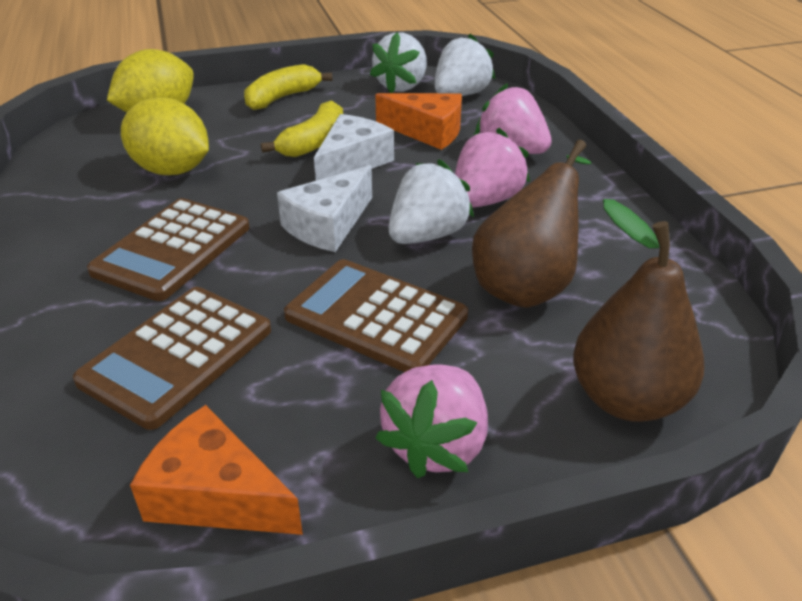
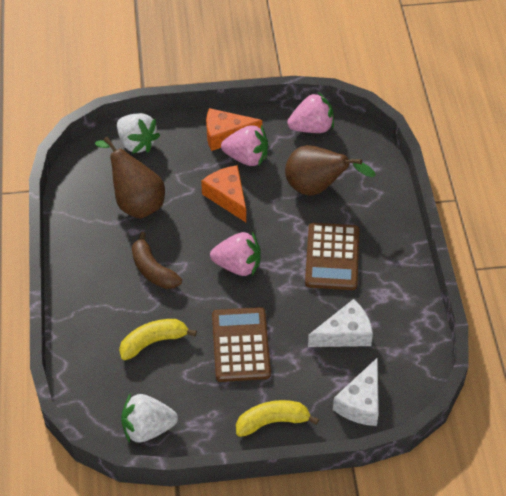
brown banana: 0 -> 1
brown calculator: 3 -> 2
white strawberry: 3 -> 2
yellow lemon: 2 -> 0

